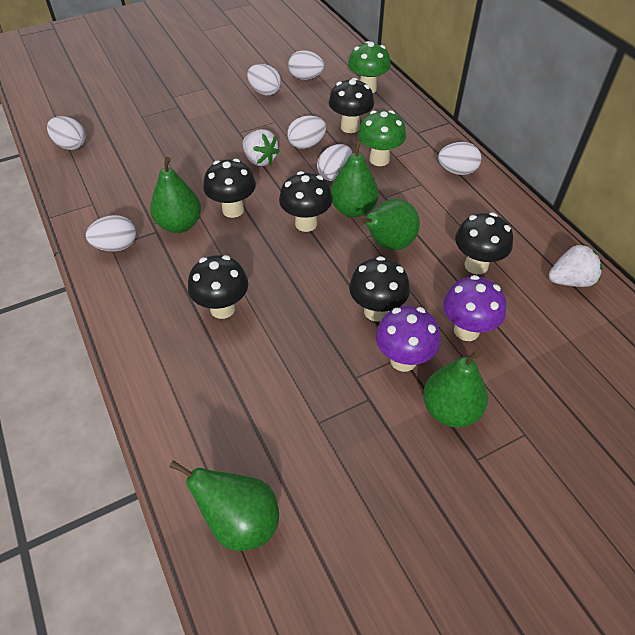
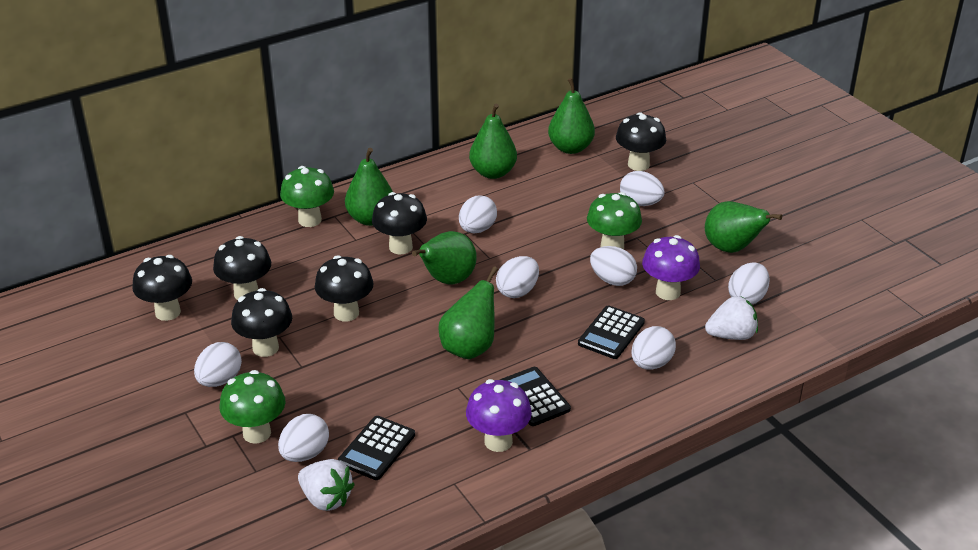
black calculator: 0 -> 3
green mushroom: 2 -> 3
green pear: 5 -> 6
white egg: 7 -> 8

